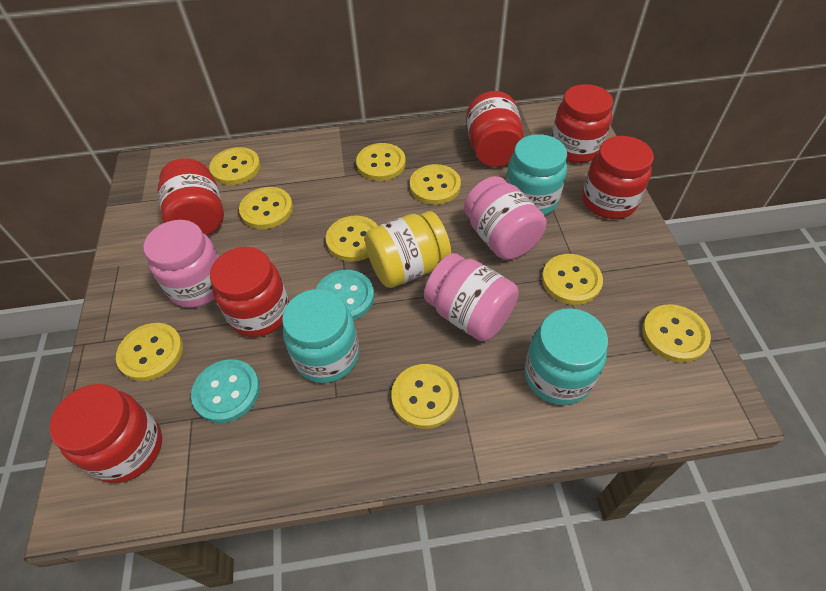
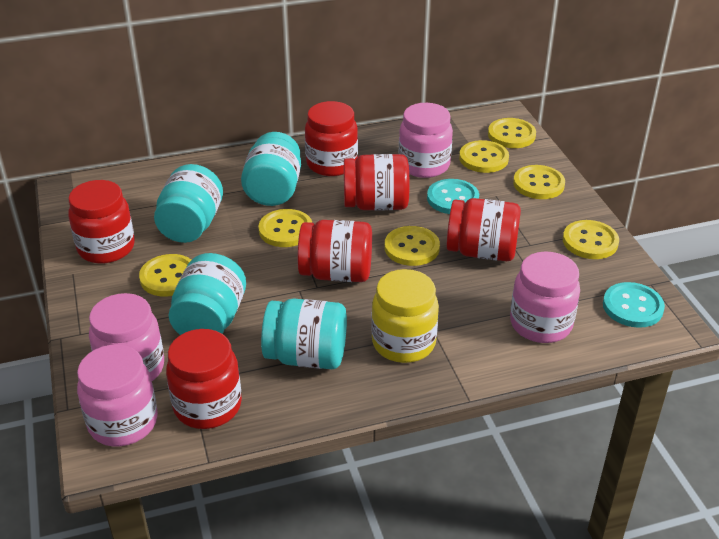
pink jar: 3 -> 4
turquoise jar: 3 -> 4
yellow button: 9 -> 7

